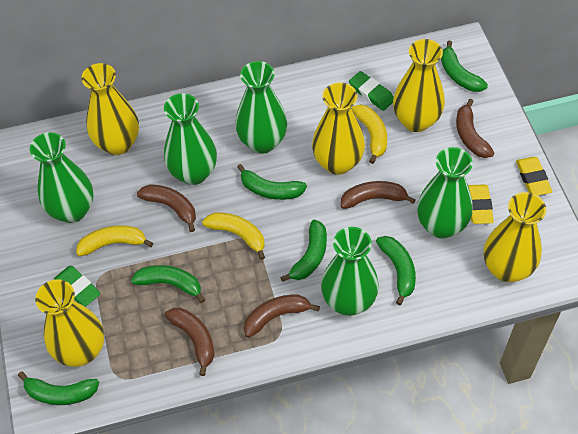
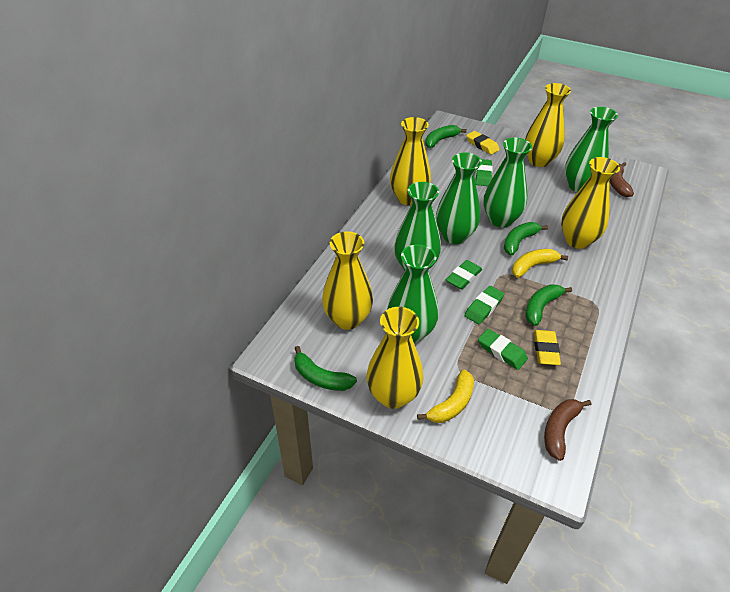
brown banana: 5 -> 2
green banana: 6 -> 4
green eraser: 2 -> 4
yellow banana: 3 -> 2

